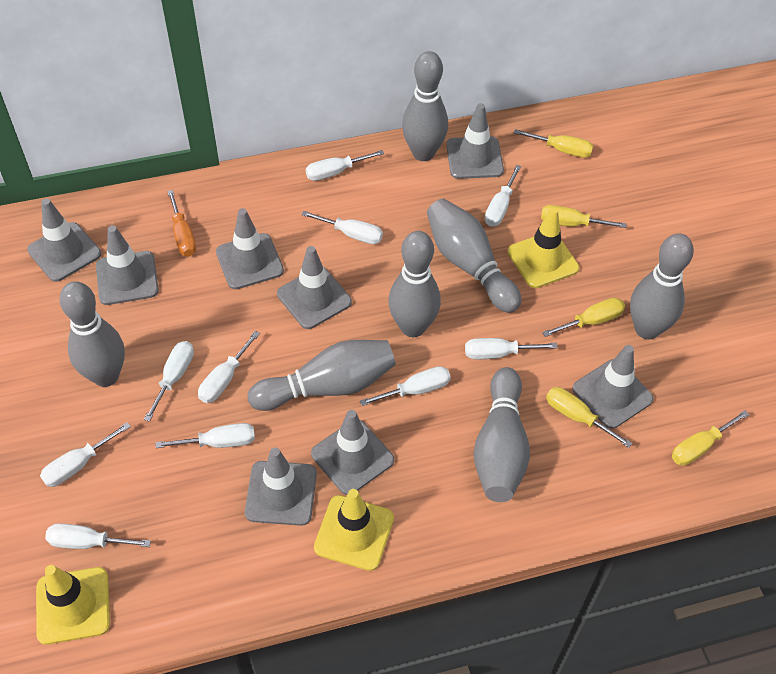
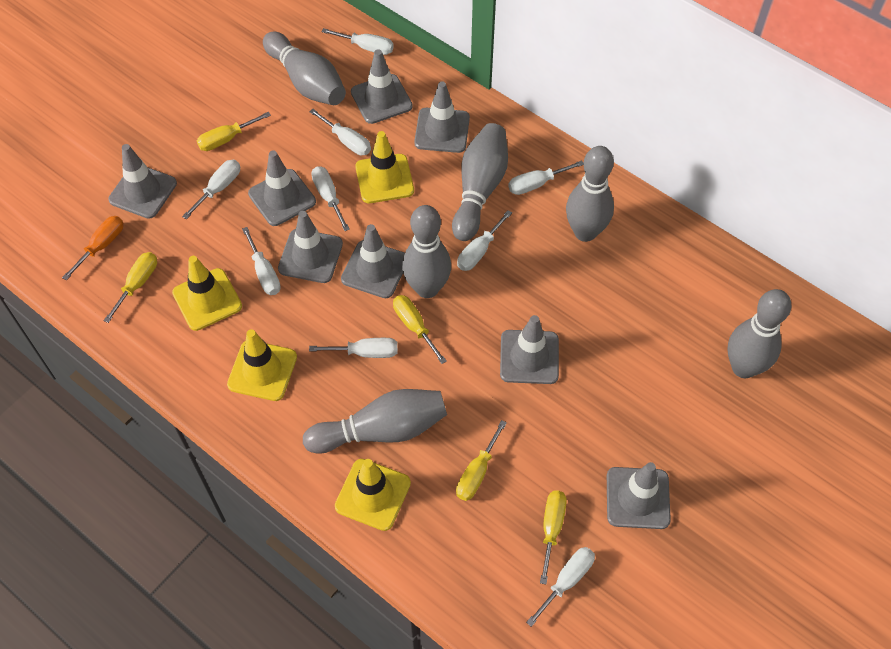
grey bowling pin: 7 -> 6
white screwdriver: 10 -> 9
yellow traffic cone: 3 -> 4

